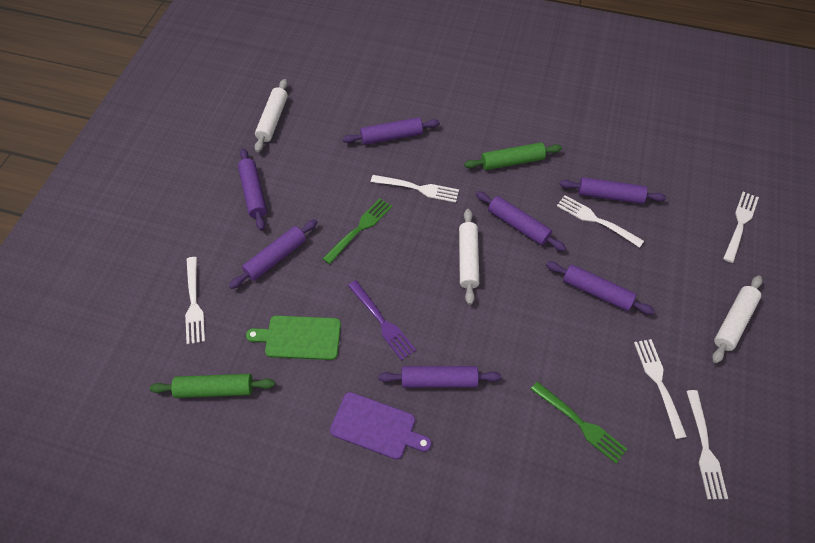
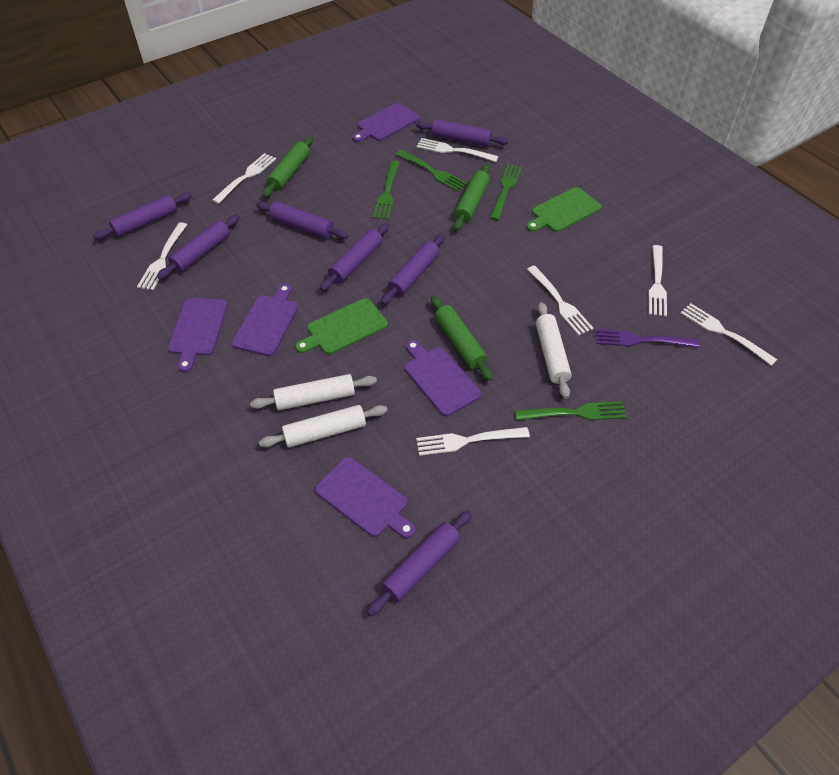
green cutting board: 1 -> 2
green fork: 2 -> 4
green rolling pin: 2 -> 3
purple cutting board: 1 -> 5
white fork: 6 -> 7

